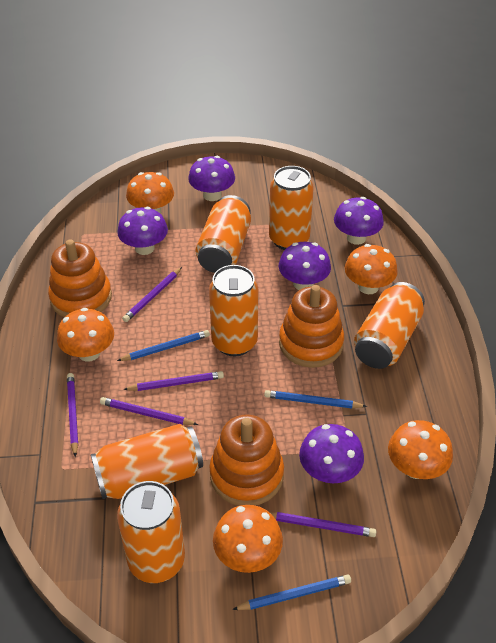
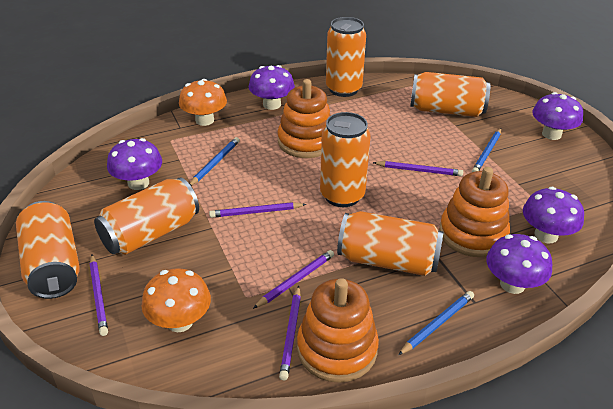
orange mushroom: 5 -> 2

